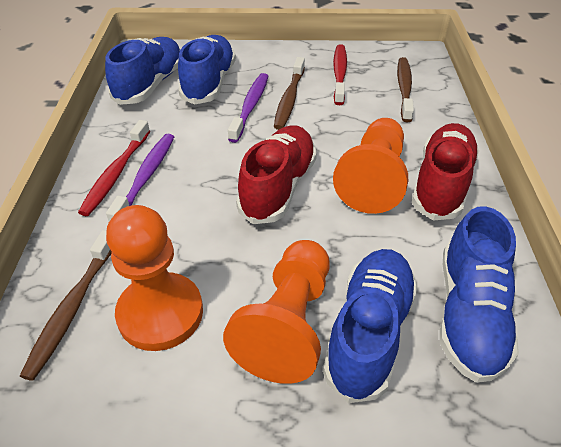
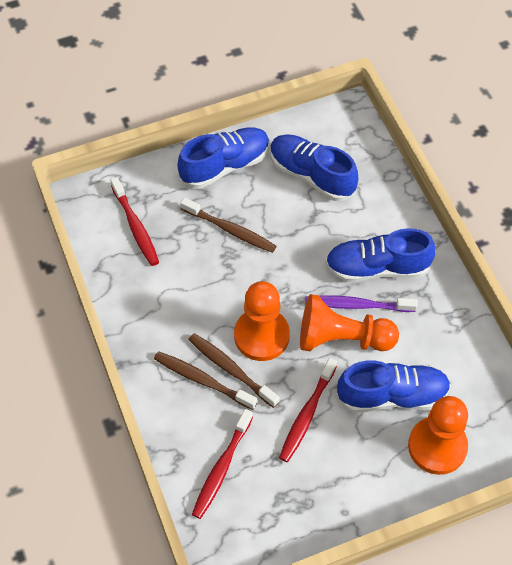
purple toothbrush: 2 -> 1
red shoe: 2 -> 0
red toothbrush: 2 -> 3

